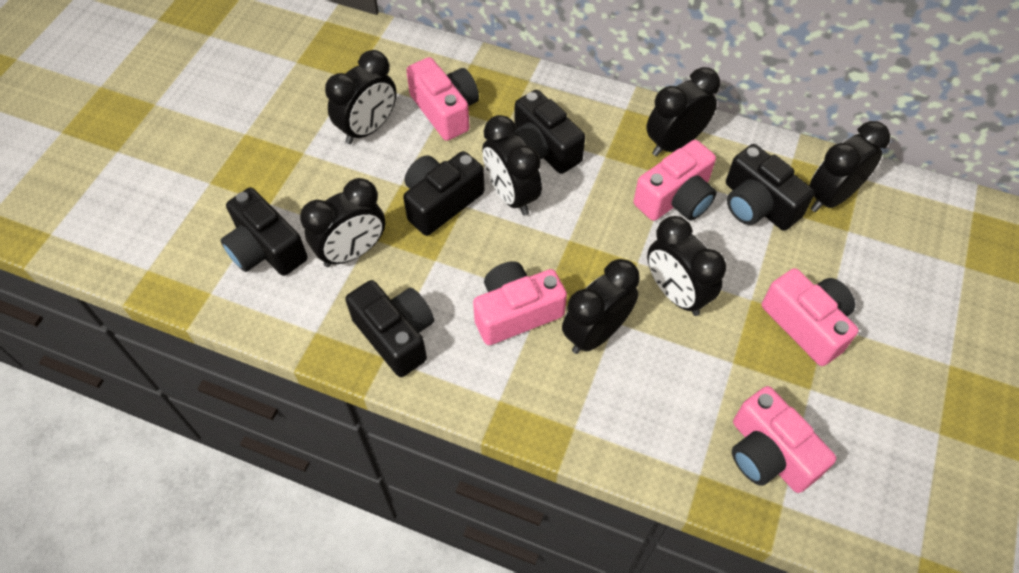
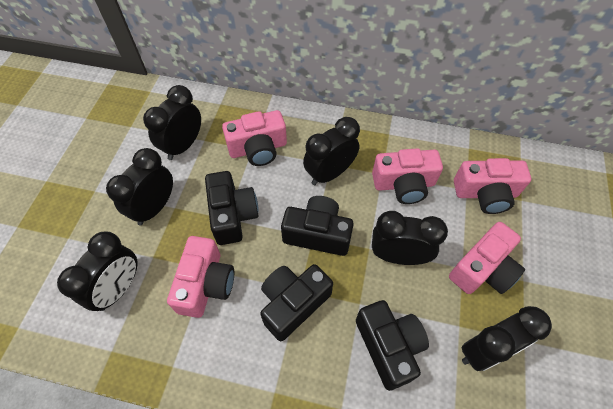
black camera: 5 -> 4
black clock: 7 -> 6

